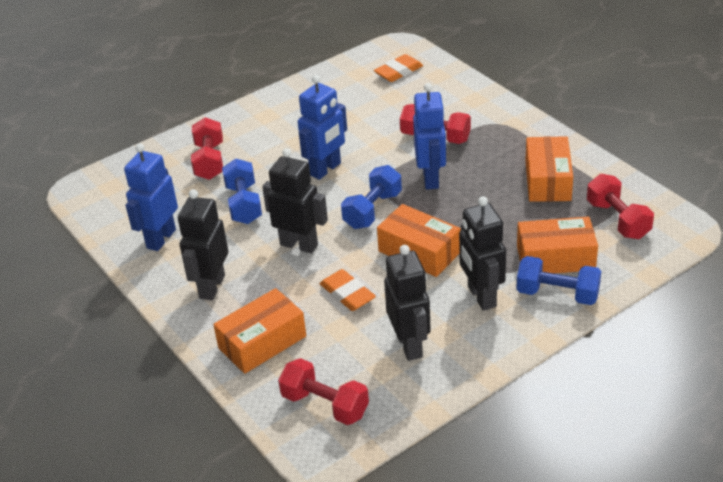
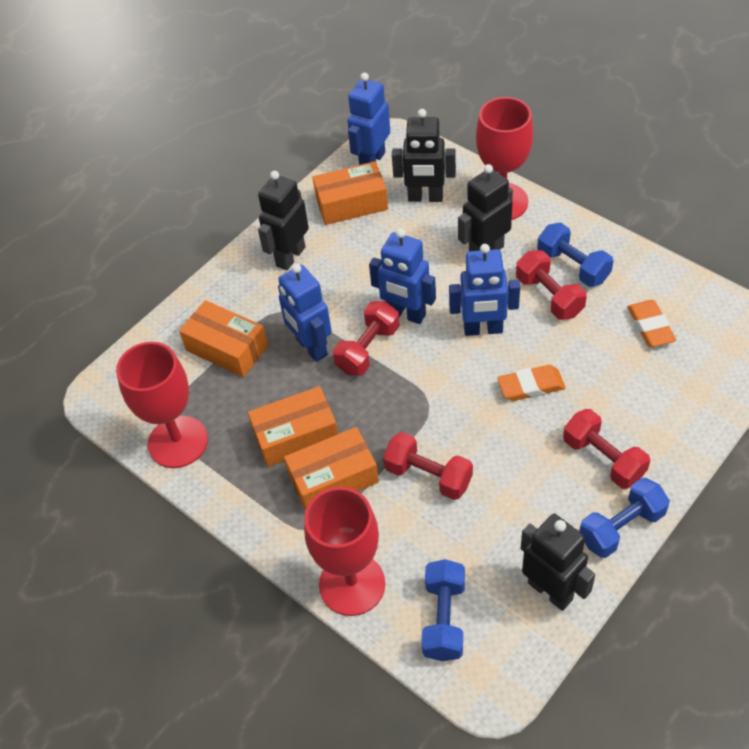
blue robot: 3 -> 4
red goblet: 0 -> 3

